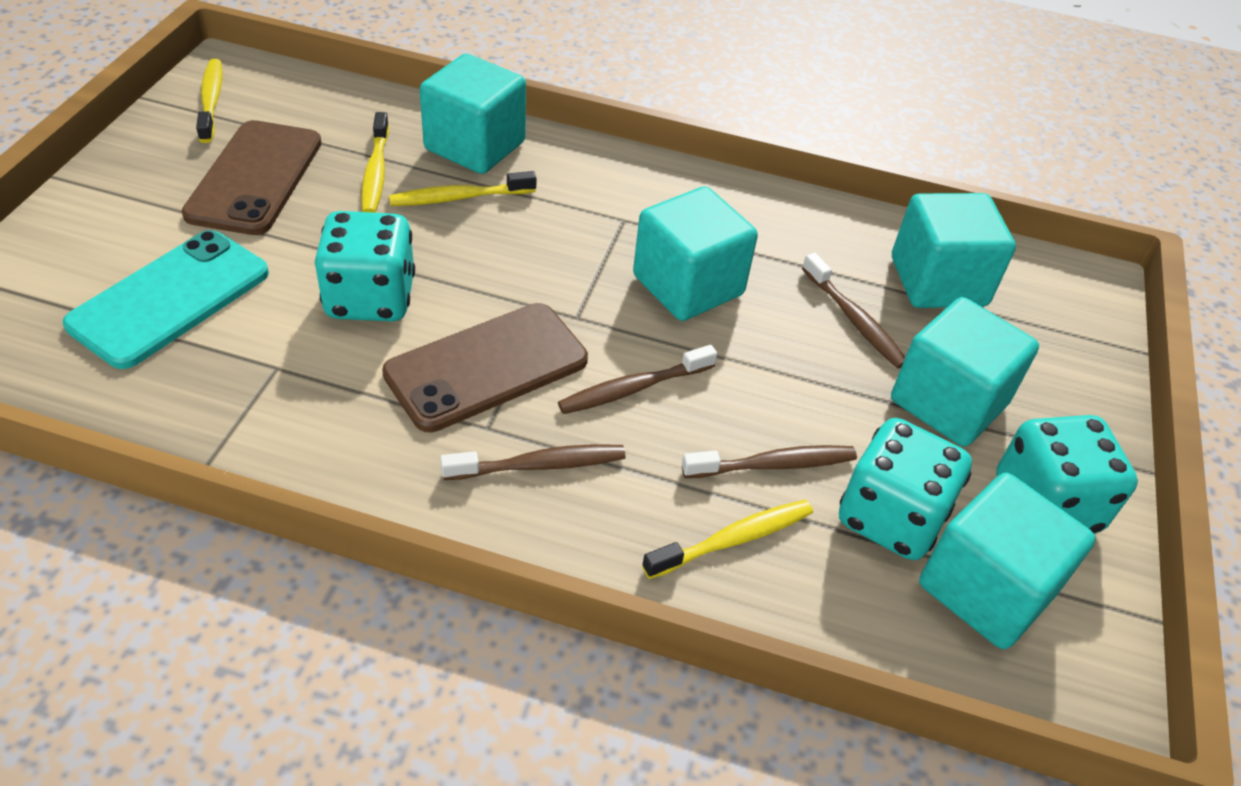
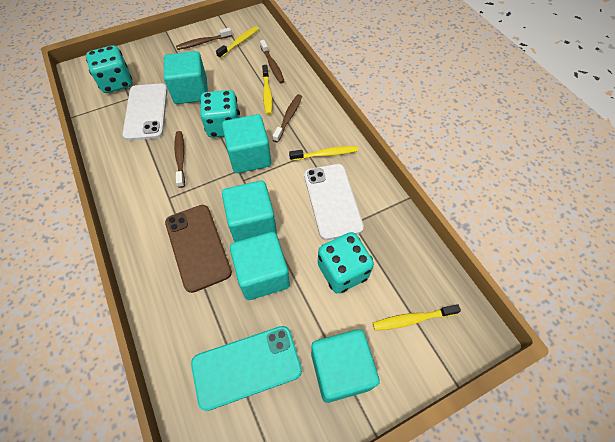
brown phone: 2 -> 1
white phone: 0 -> 2

